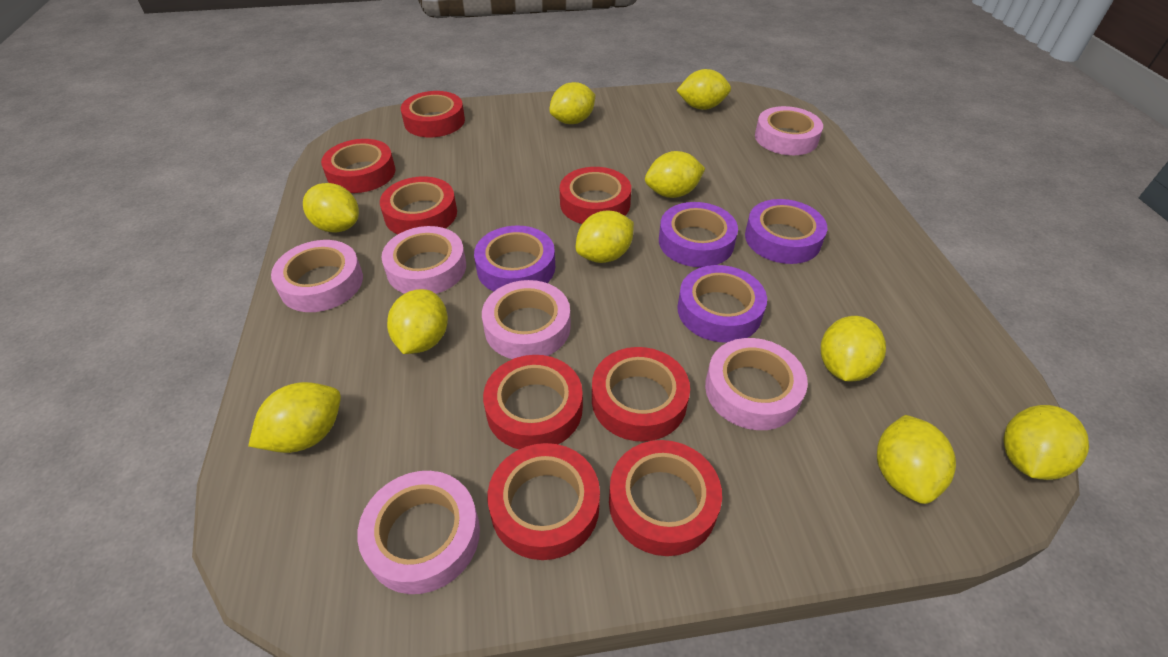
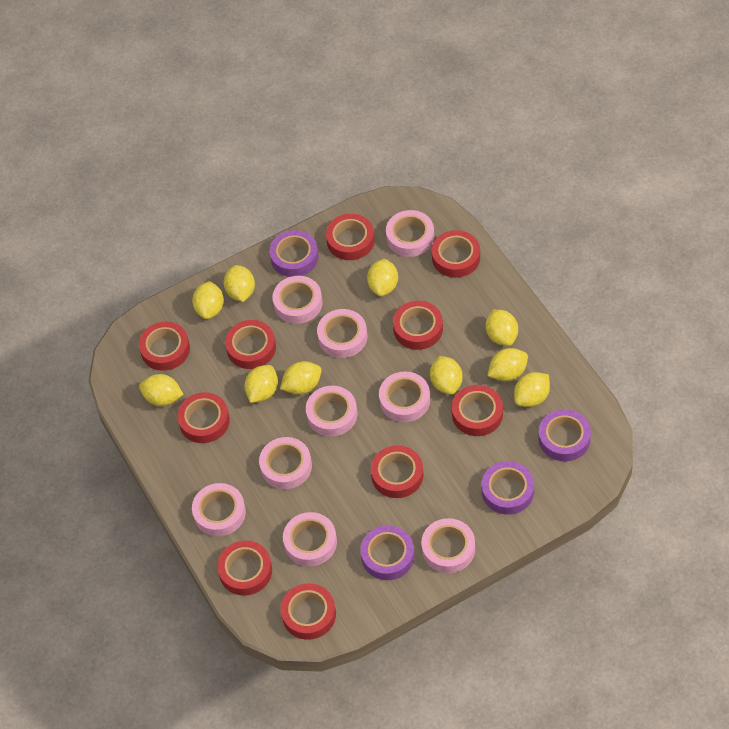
pink tape: 6 -> 9
red tape: 8 -> 10

